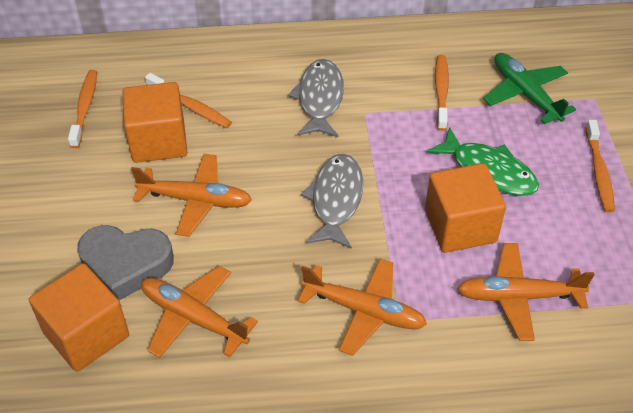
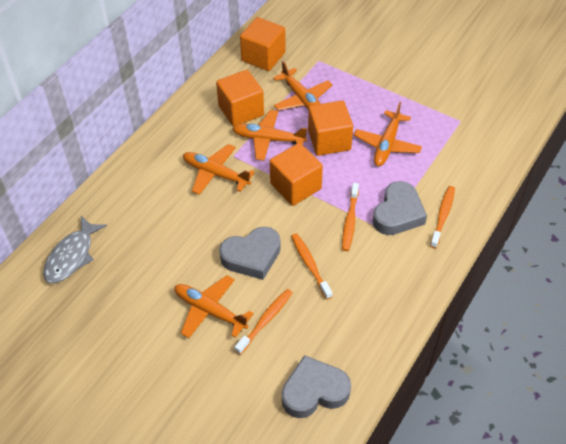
green fish: 1 -> 0
green plane: 1 -> 0
grey fish: 2 -> 1
grey heart: 1 -> 3
orange cube: 3 -> 4
orange plane: 4 -> 5

